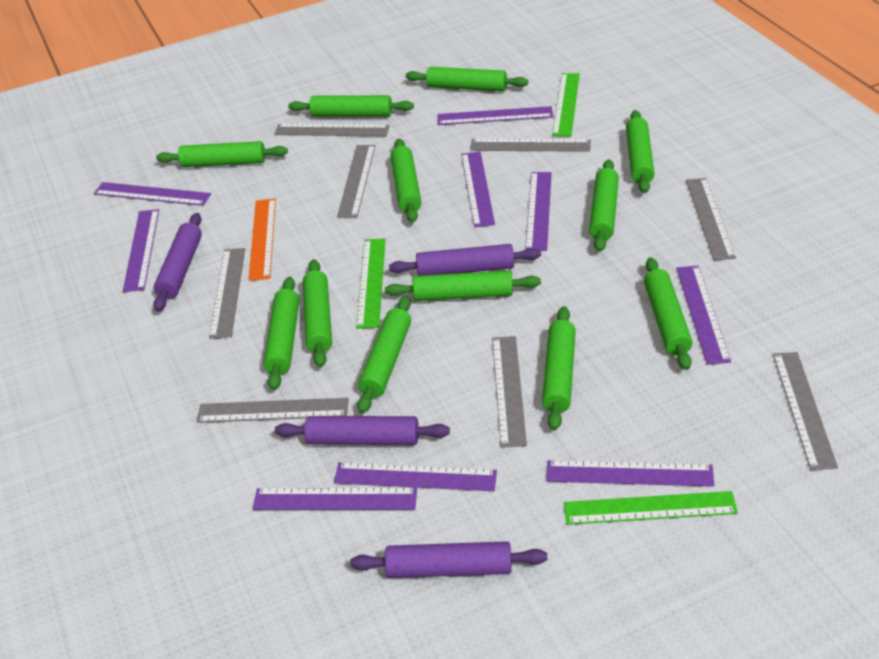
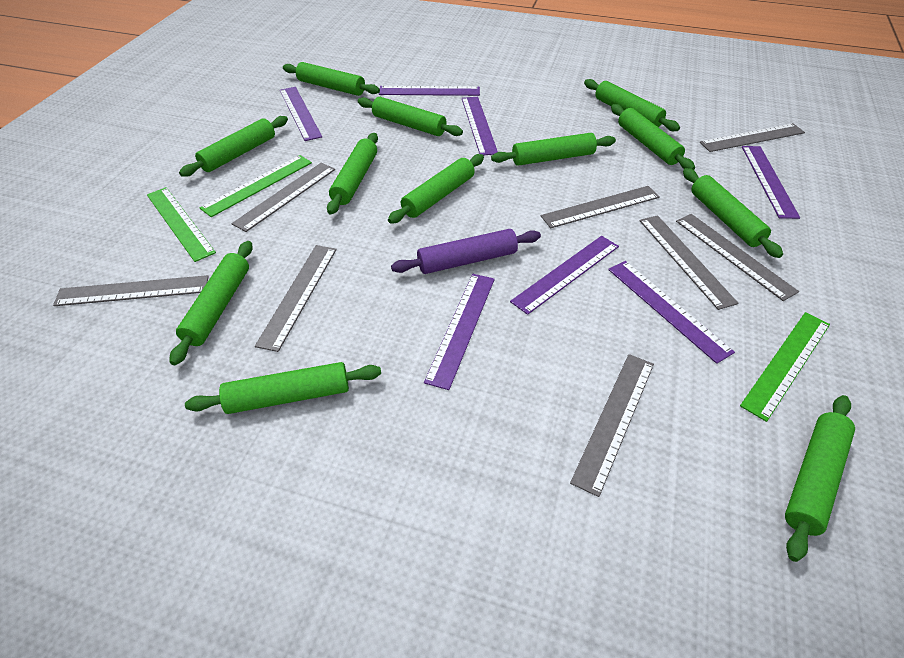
orange ruler: 1 -> 0
purple rolling pin: 4 -> 1
purple ruler: 9 -> 7

